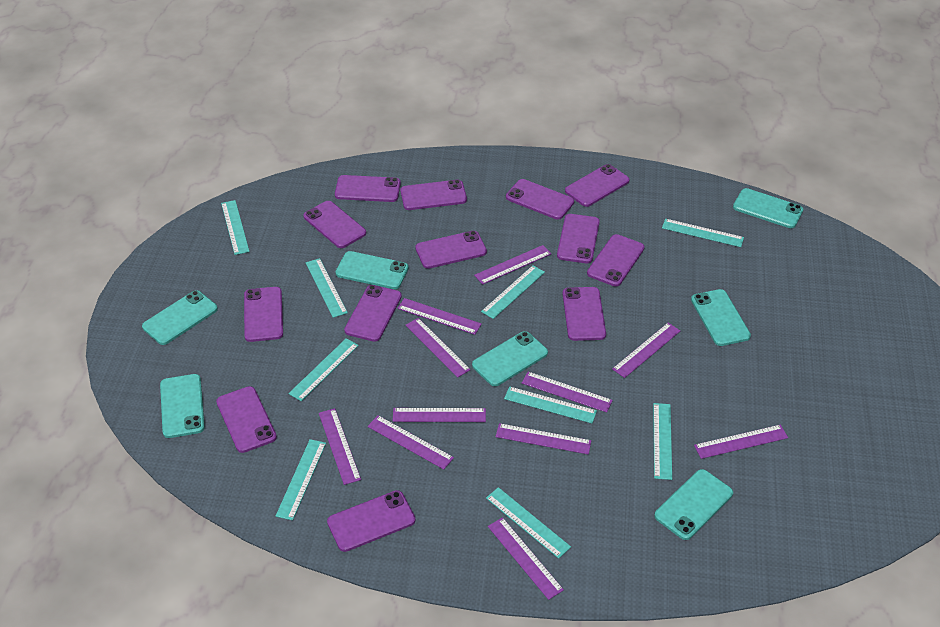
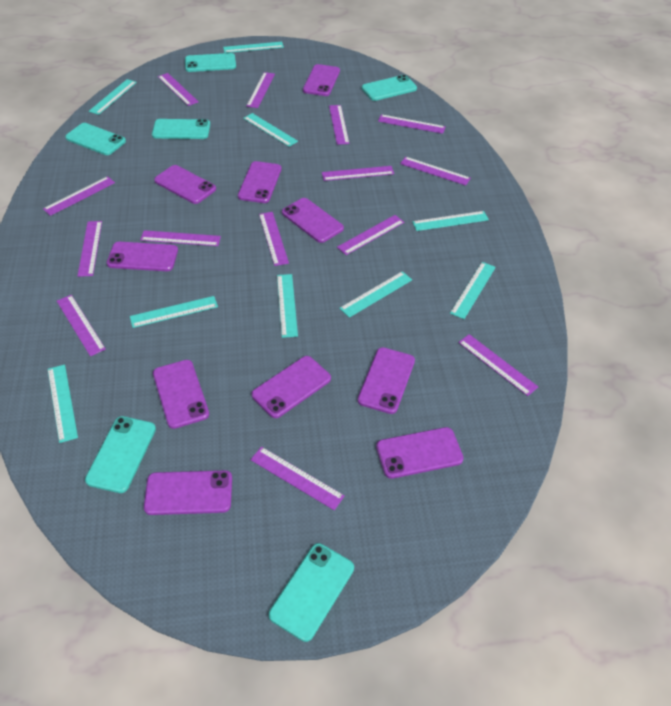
purple phone: 13 -> 10
purple ruler: 11 -> 14
turquoise phone: 7 -> 6

